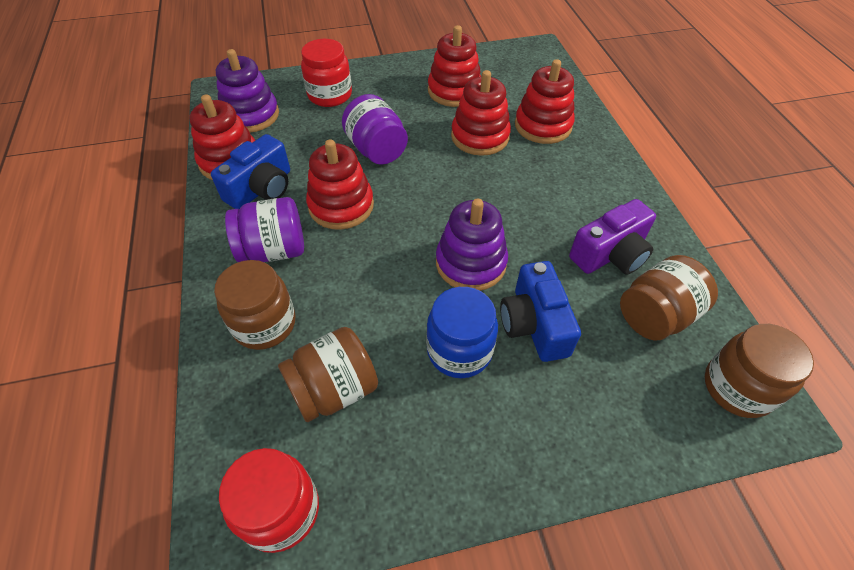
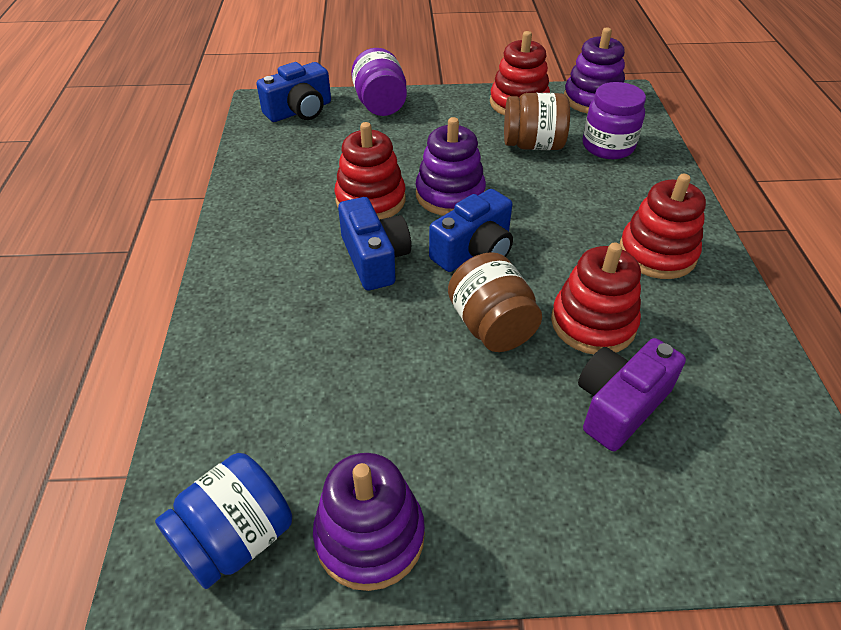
blue camera: 2 -> 3
brown jar: 4 -> 2
purple stacking toy: 2 -> 3
red jar: 2 -> 0
red stacking toy: 5 -> 4

